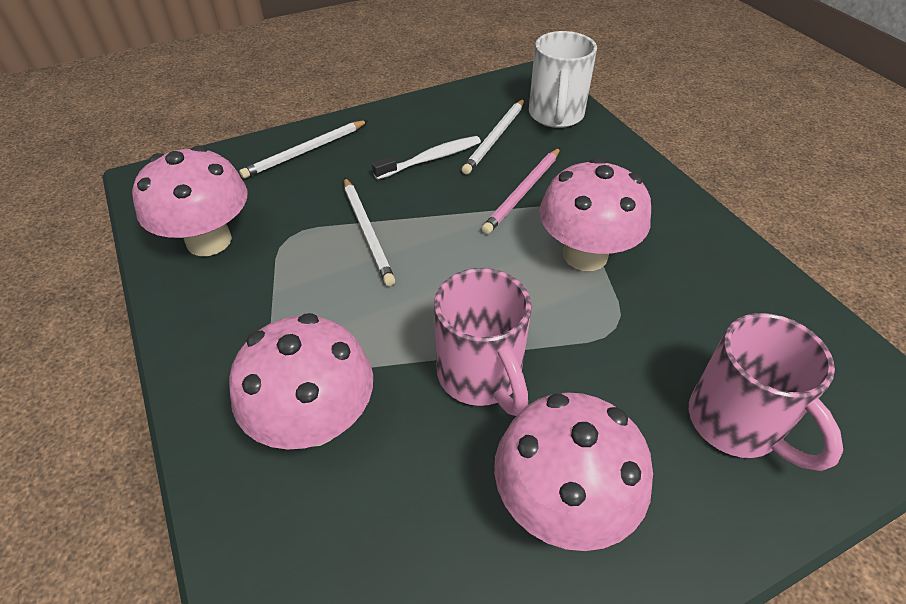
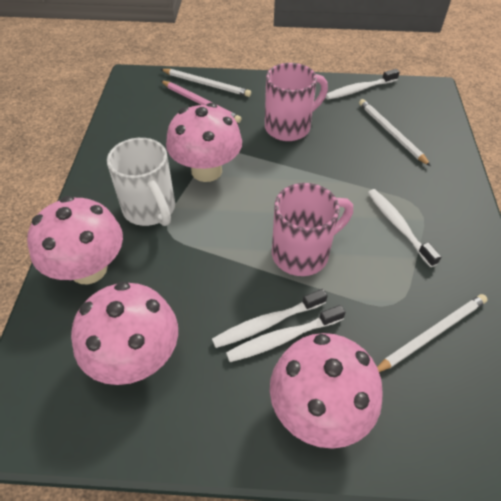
white toothbrush: 1 -> 4

